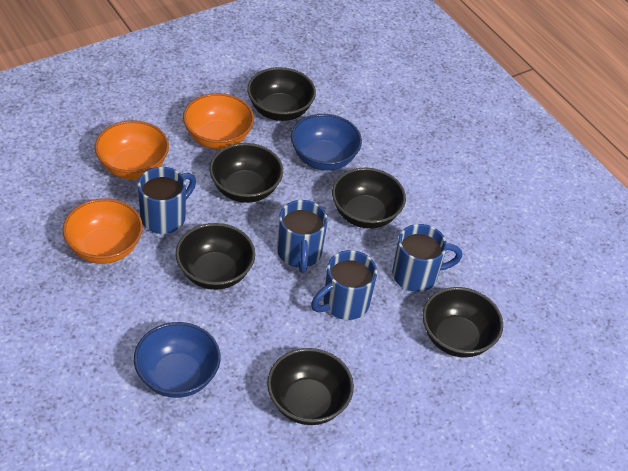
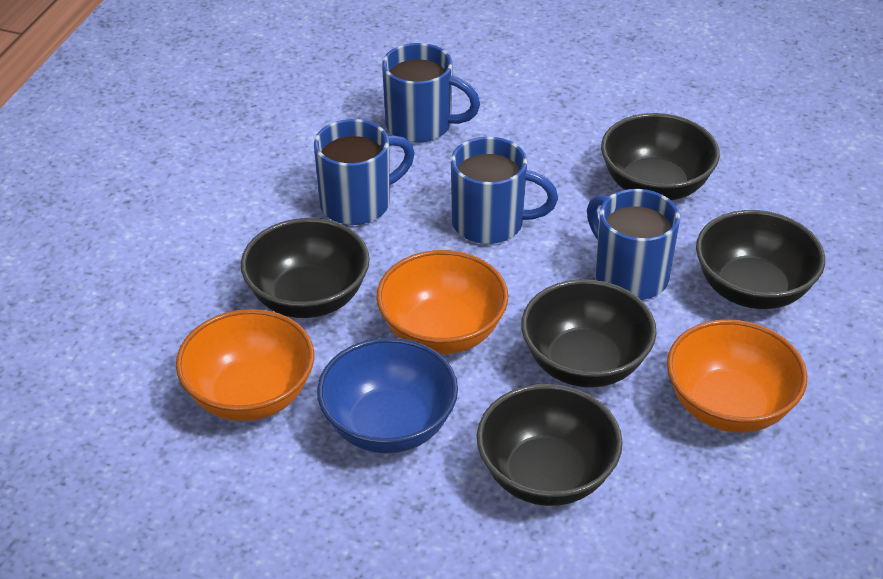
black bowl: 6 -> 5
blue bowl: 2 -> 1

